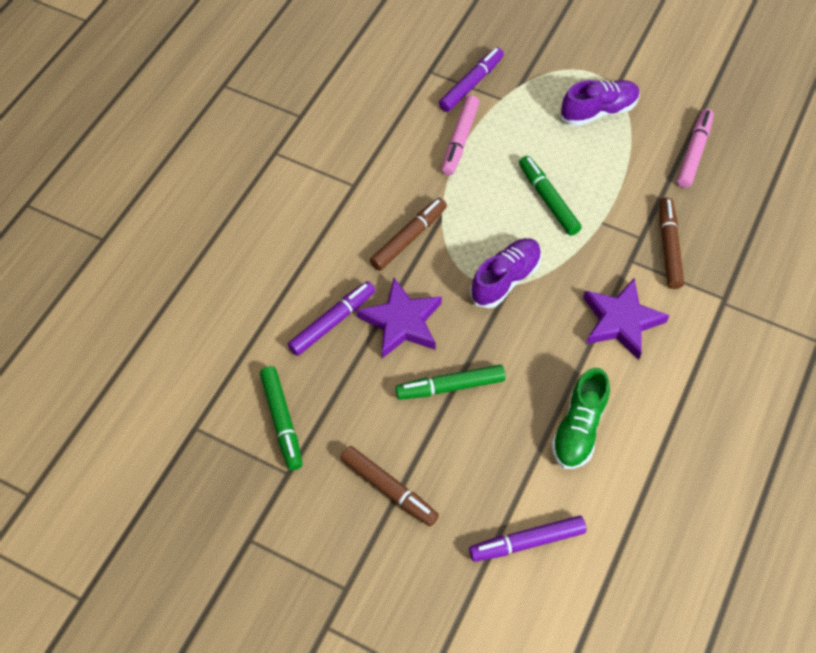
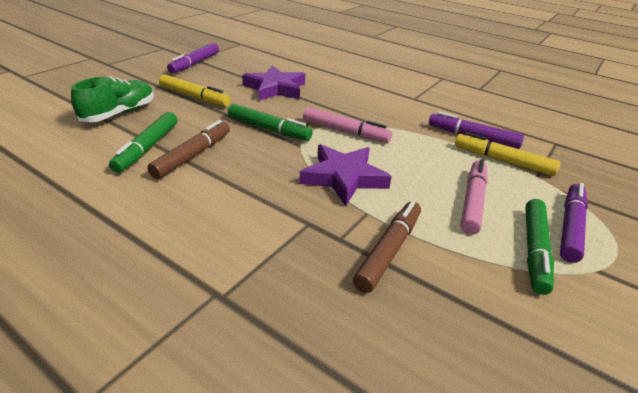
brown marker: 3 -> 2
purple shoe: 2 -> 0
yellow marker: 0 -> 2

